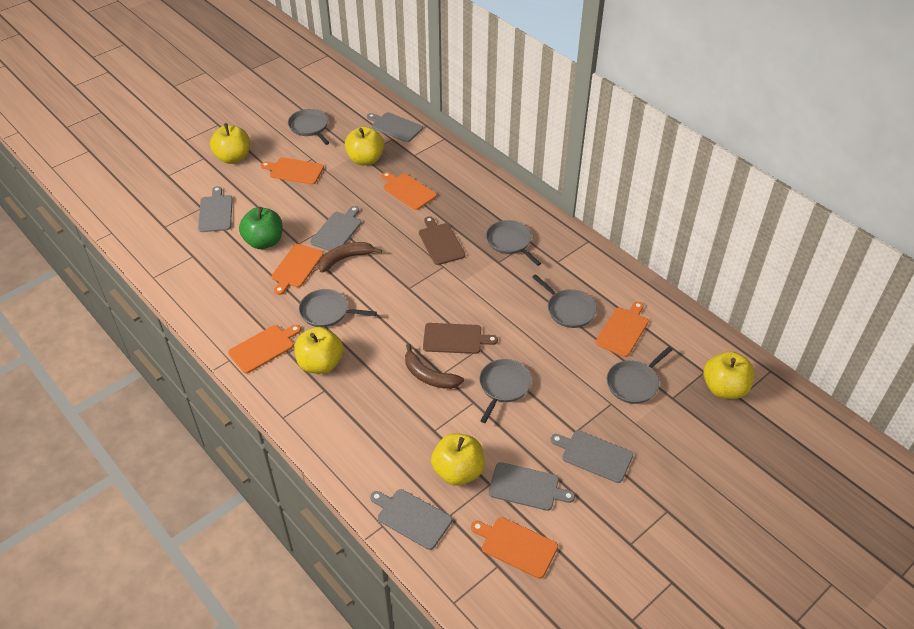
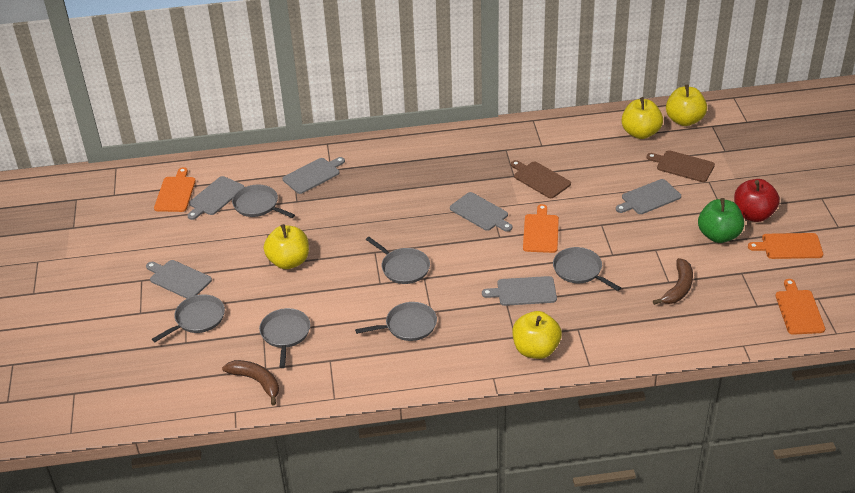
orange cutting board: 6 -> 4
red apple: 0 -> 1
yellow apple: 5 -> 4

